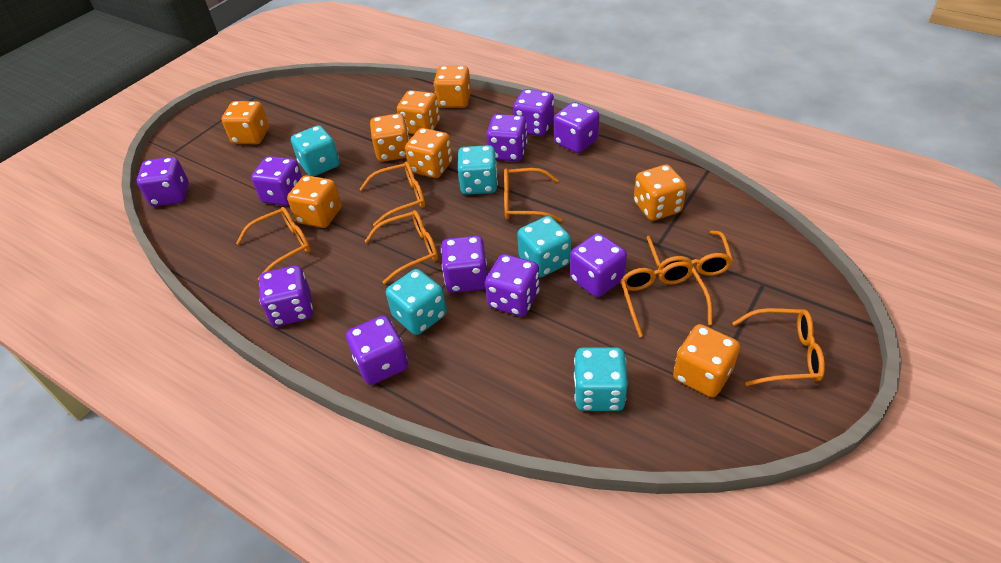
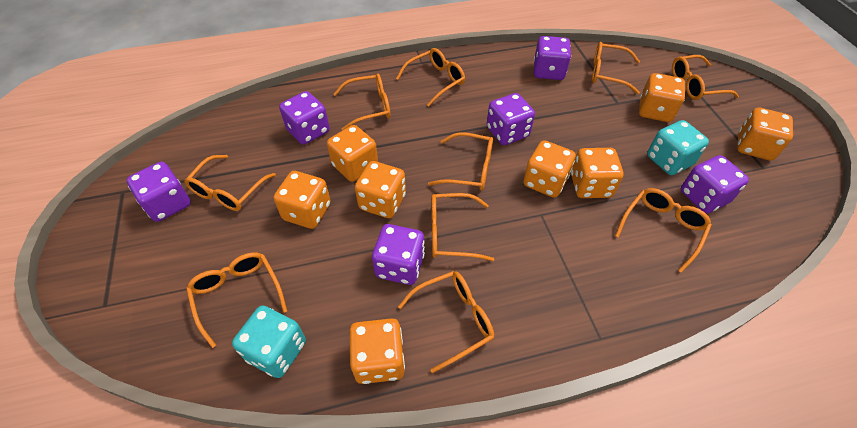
orange glasses: 7 -> 10
purple dice: 10 -> 6
turquoise dice: 5 -> 2

